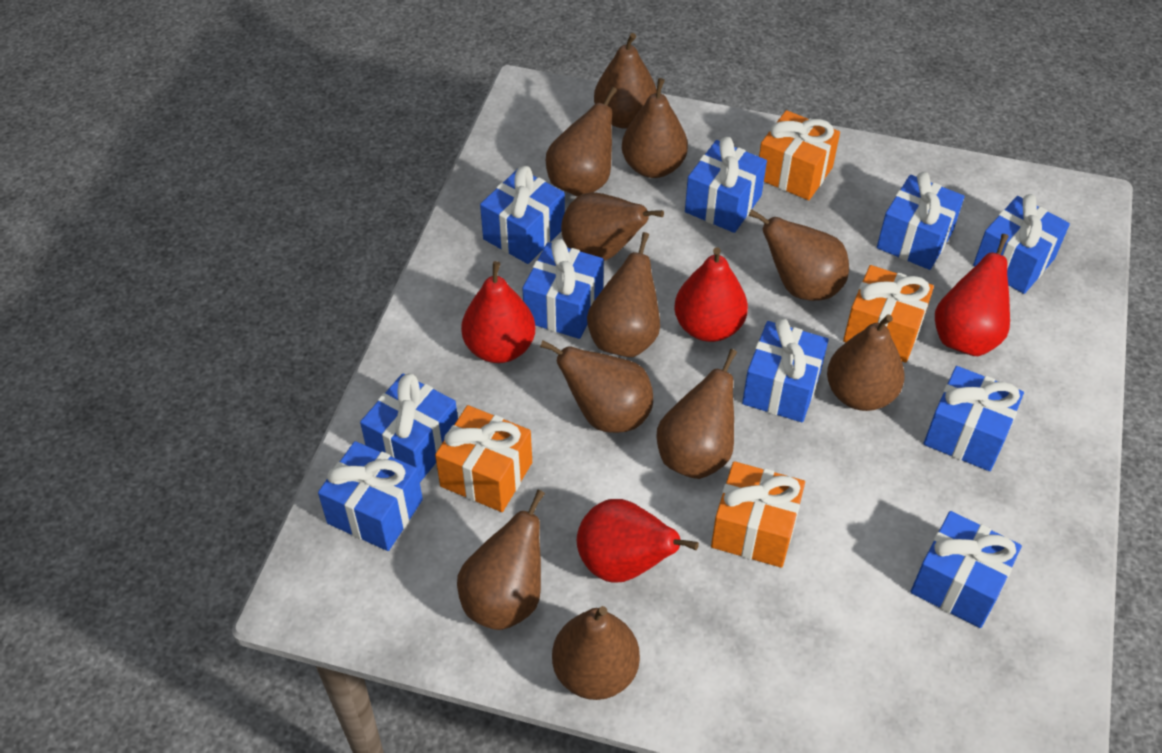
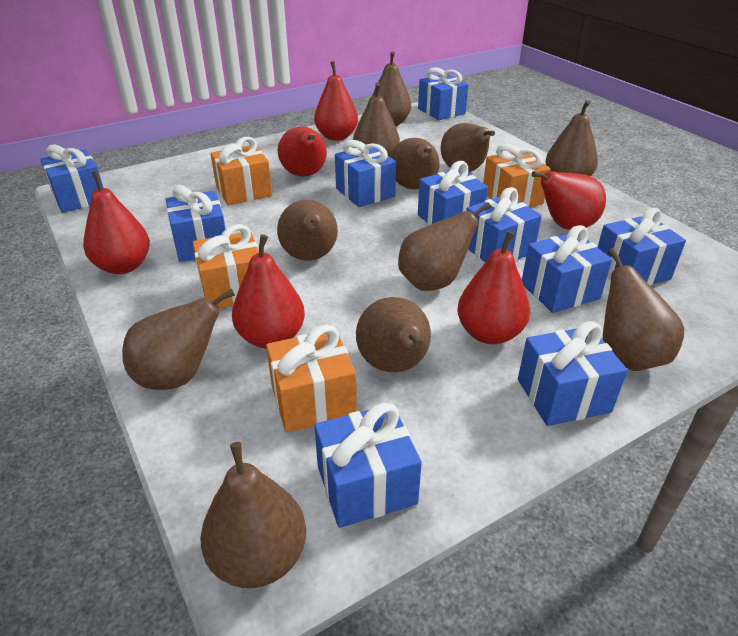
red pear: 4 -> 6

